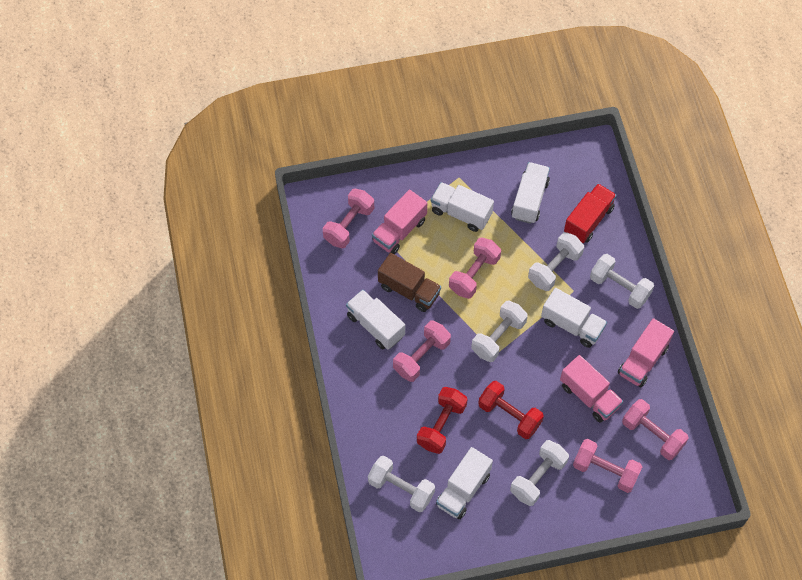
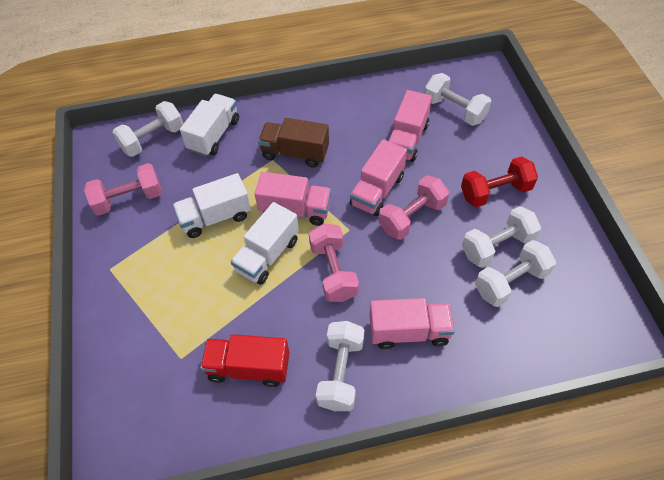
pink dumbbell: 5 -> 3
pink truck: 3 -> 4
red dumbbell: 2 -> 1
white truck: 5 -> 3

